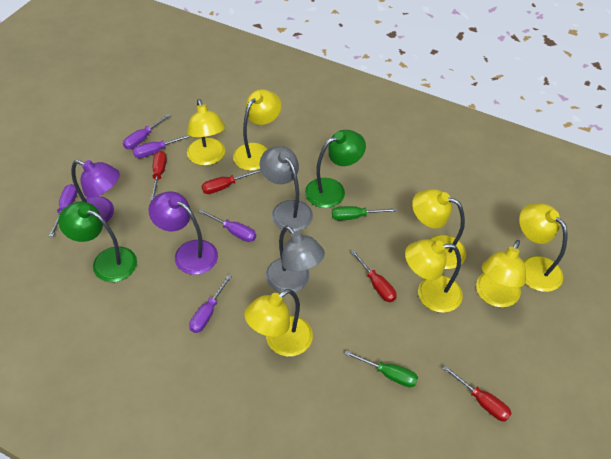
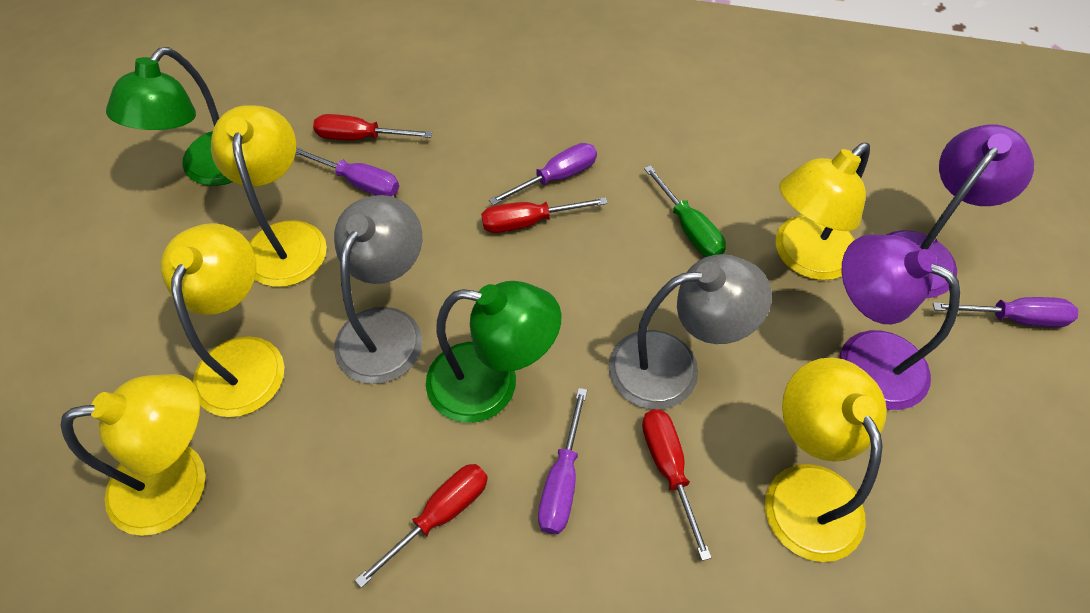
green screwdriver: 2 -> 1
purple screwdriver: 5 -> 4
yellow lamp: 7 -> 5

